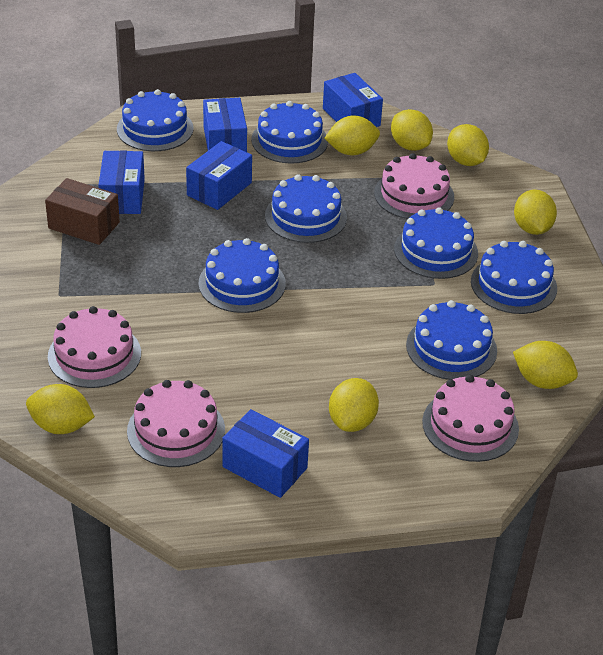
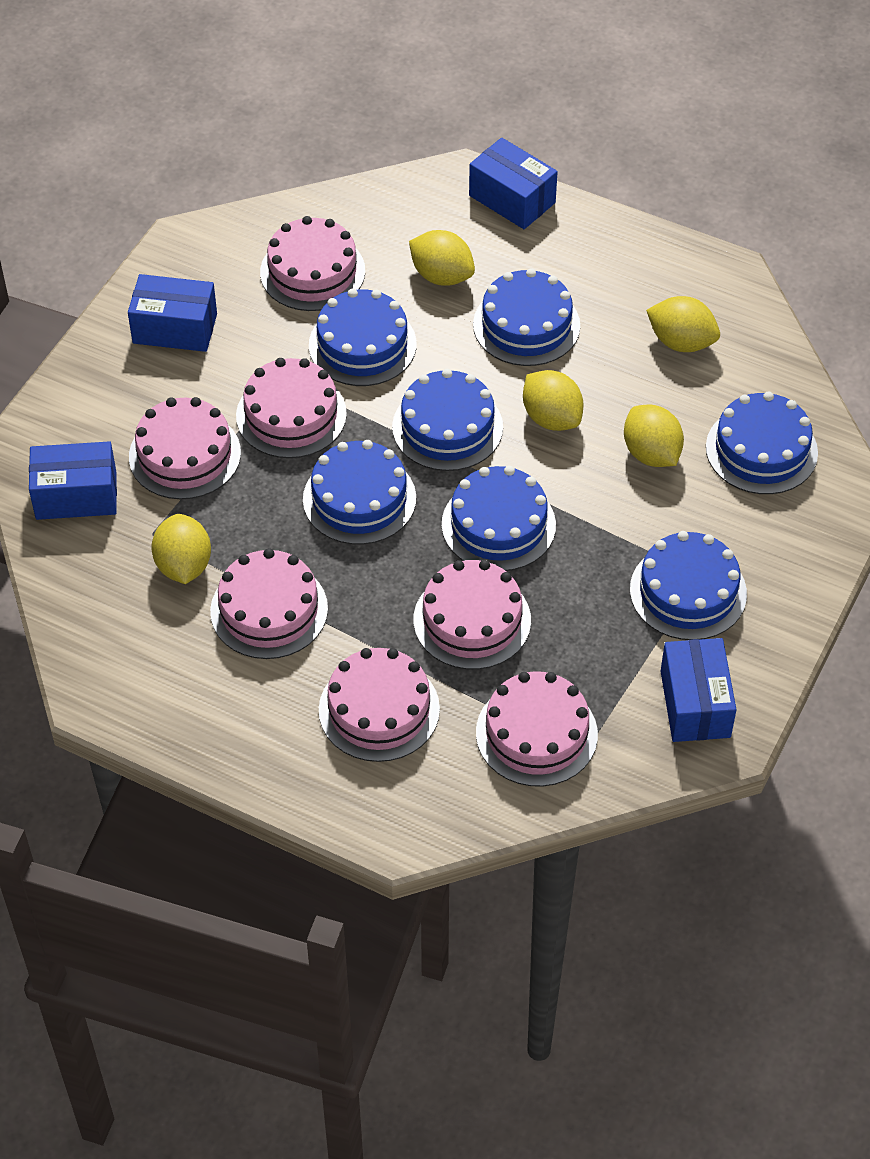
blue box: 5 -> 4
brown box: 1 -> 0
pink cake: 4 -> 7
yellow lemon: 7 -> 5

